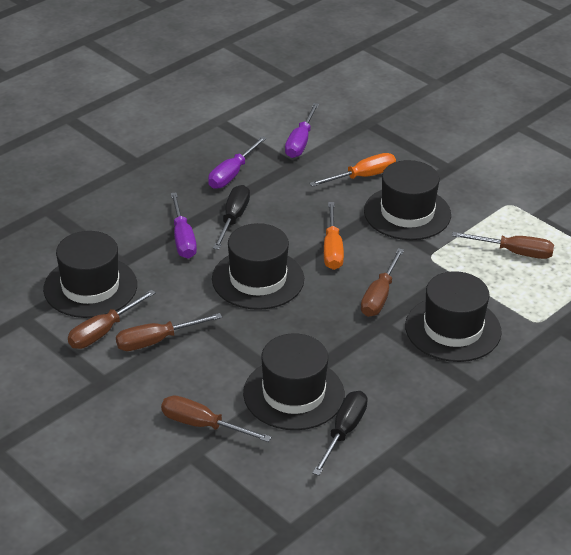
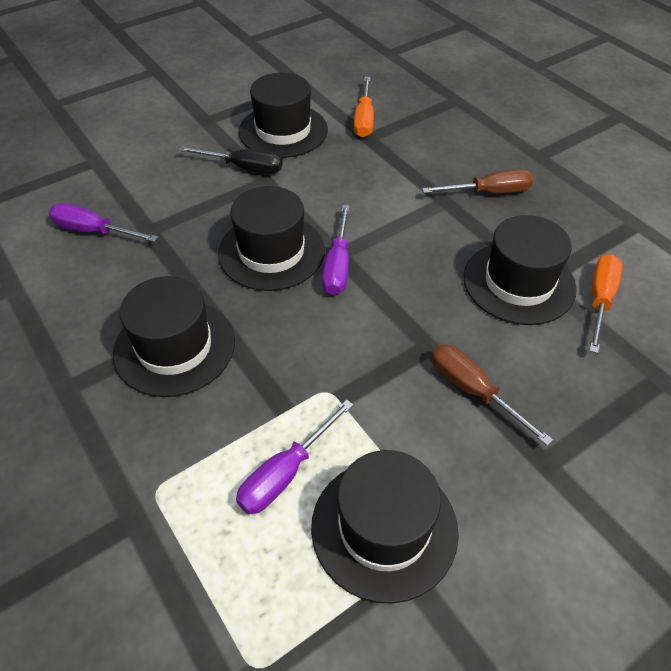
black screwdriver: 2 -> 1
brown screwdriver: 5 -> 2

